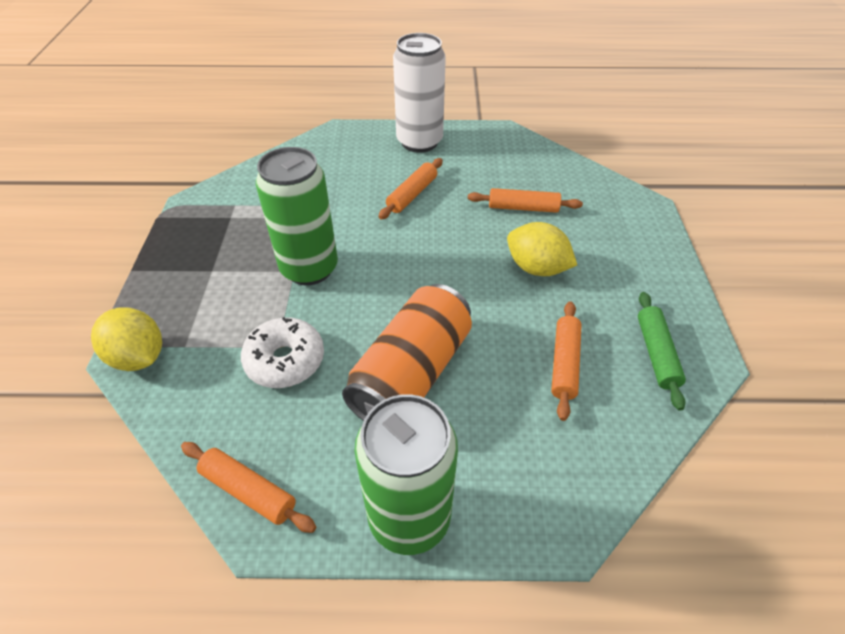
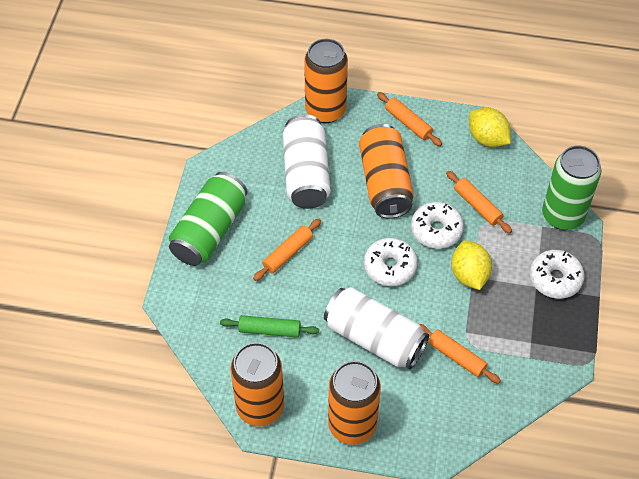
orange can: 1 -> 4
white can: 1 -> 2
white donut: 1 -> 3

